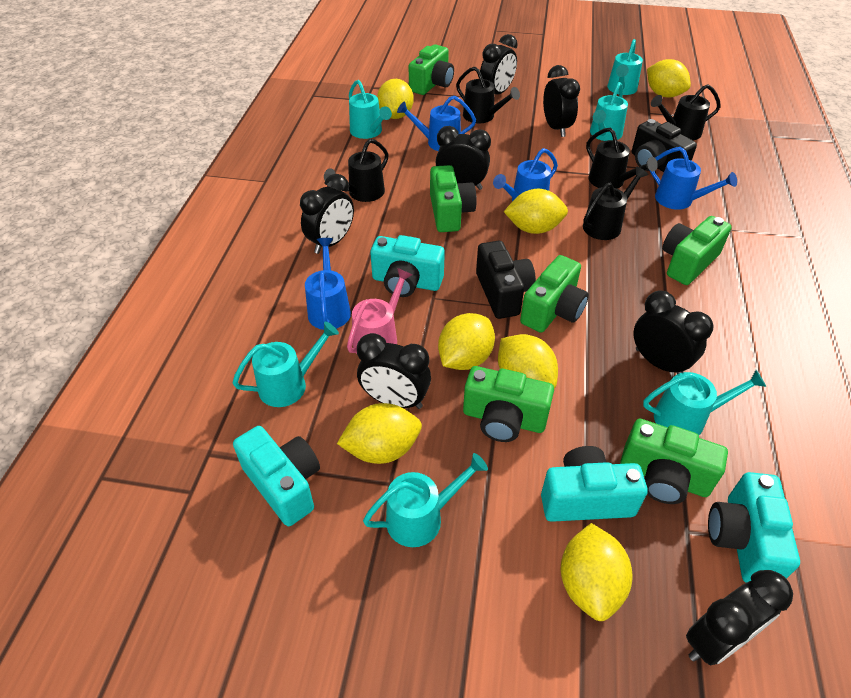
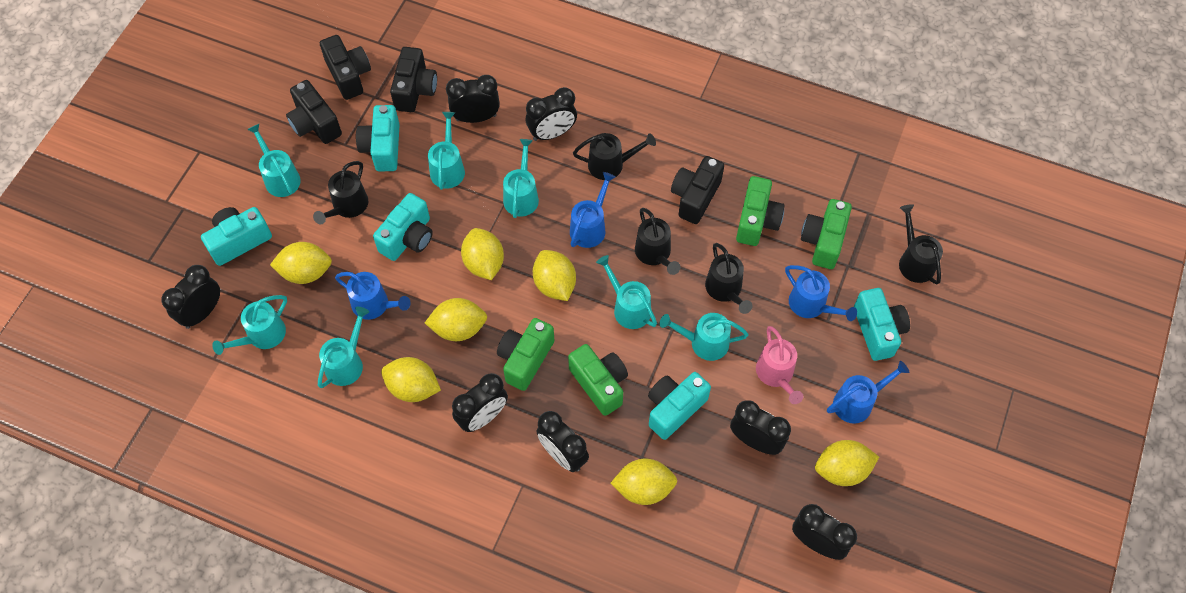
black camera: 2 -> 4
green camera: 6 -> 4
turquoise camera: 4 -> 5
turquoise watering can: 6 -> 7

